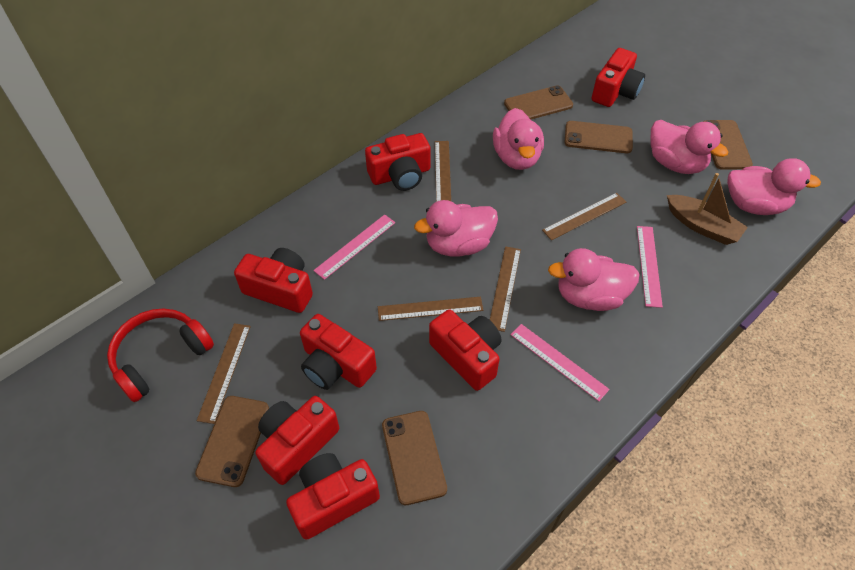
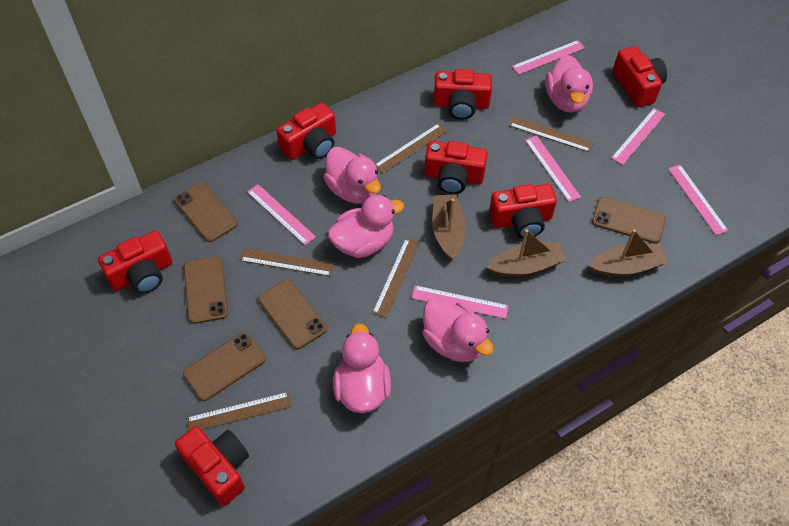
brown boat: 1 -> 3
pink ruler: 3 -> 6
red headphones: 1 -> 0

